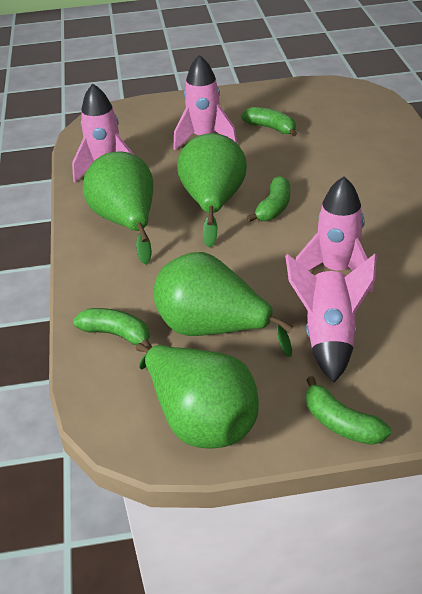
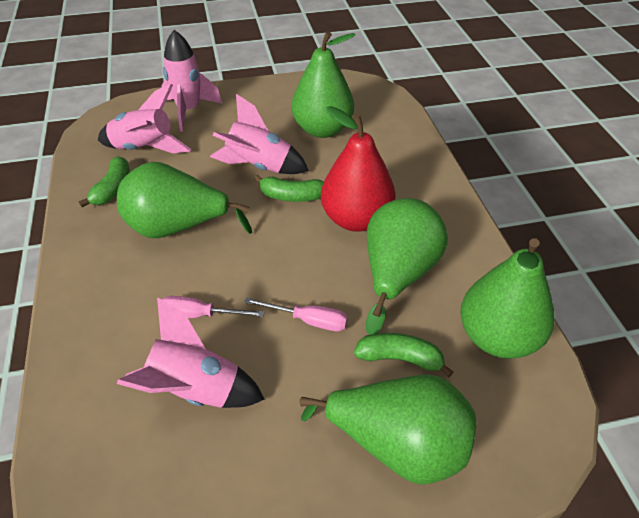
green banana: 4 -> 3
green pear: 4 -> 5
pink screwdriver: 0 -> 2
red pear: 0 -> 1

